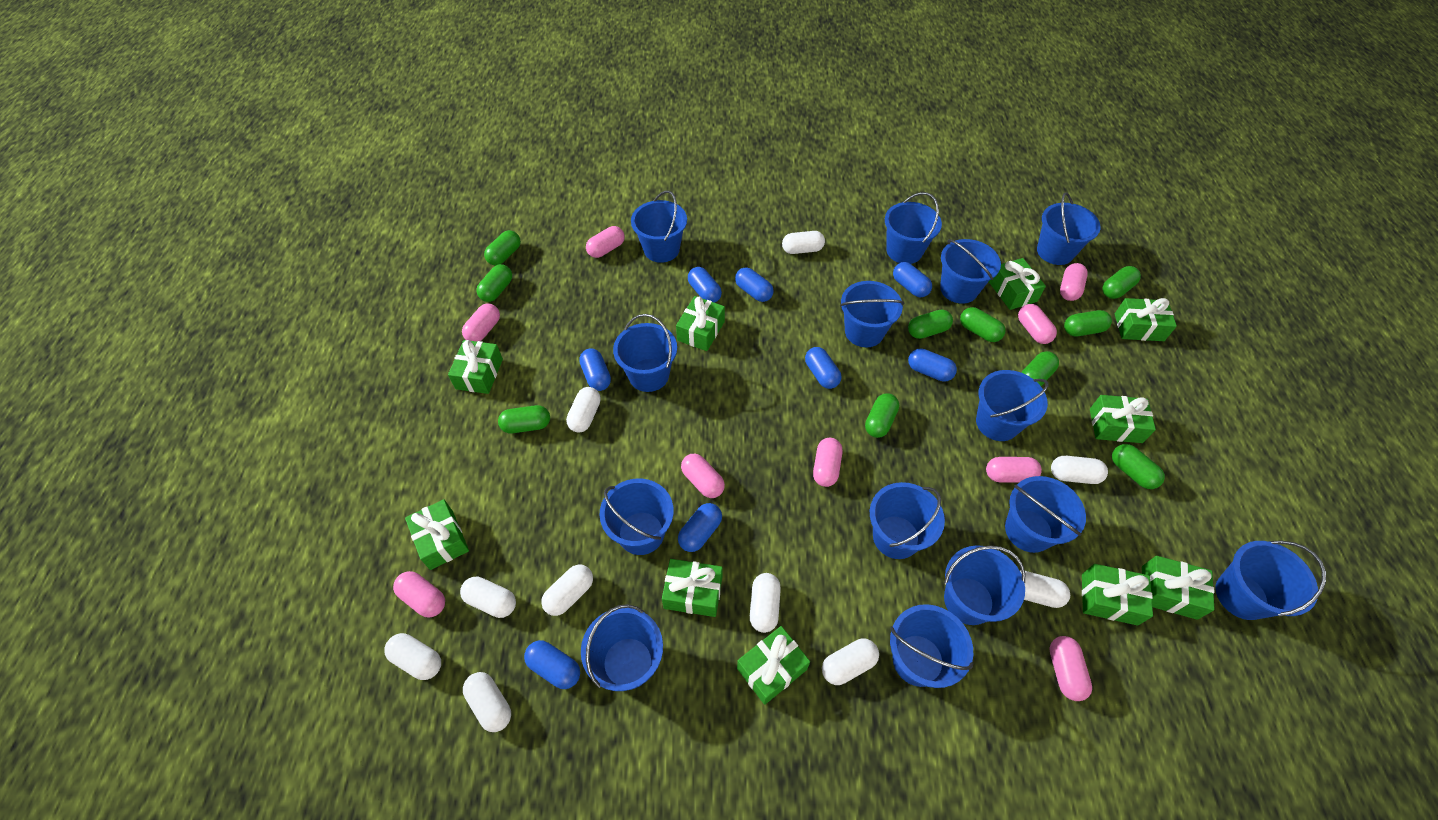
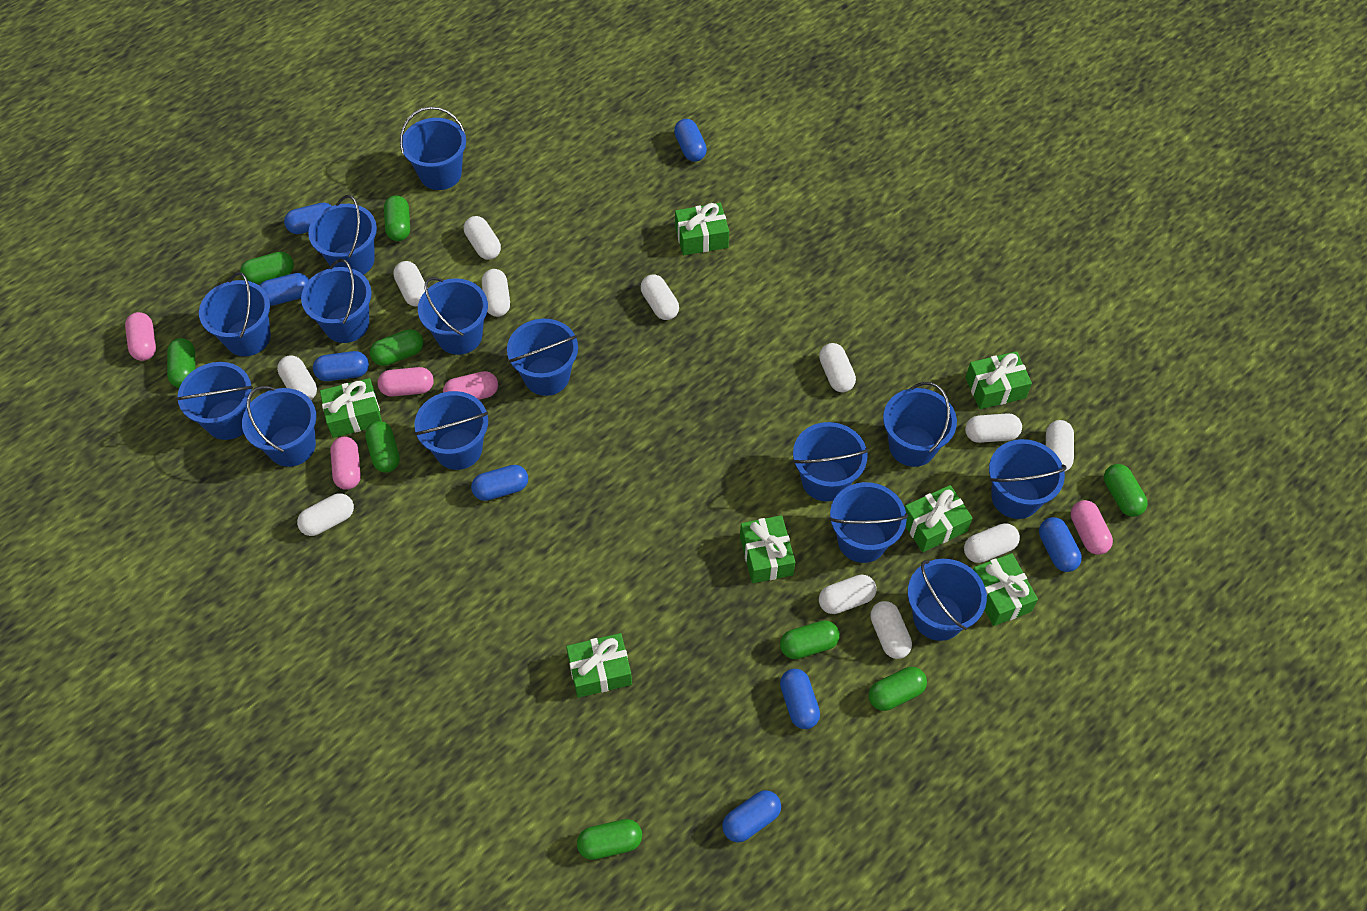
green capsule: 10 -> 9
green gift: 10 -> 7
pink capsule: 9 -> 5
white capsule: 10 -> 12

